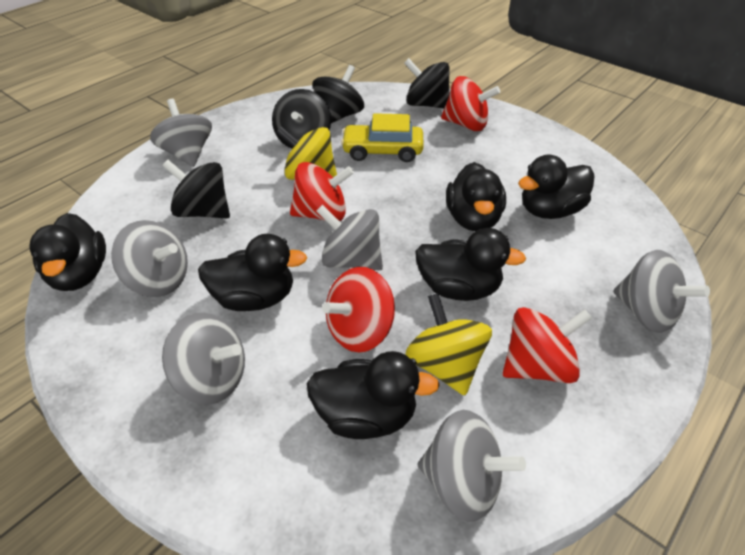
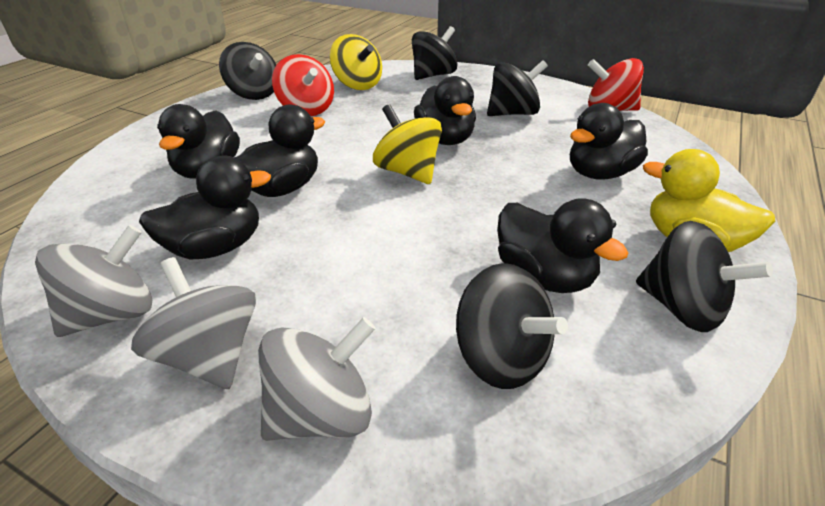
black spinning top: 4 -> 5
grey spinning top: 6 -> 3
red spinning top: 4 -> 2
yellow car: 1 -> 0
yellow duck: 0 -> 1

